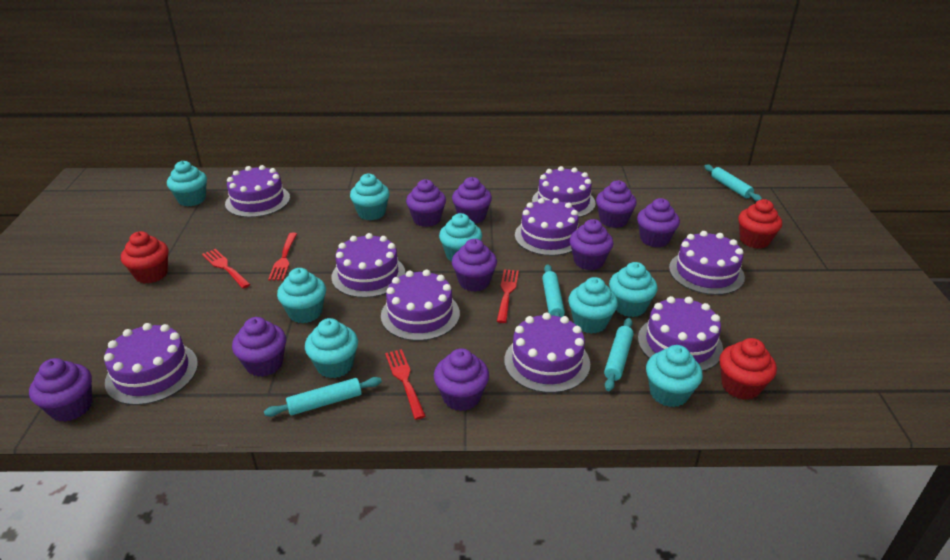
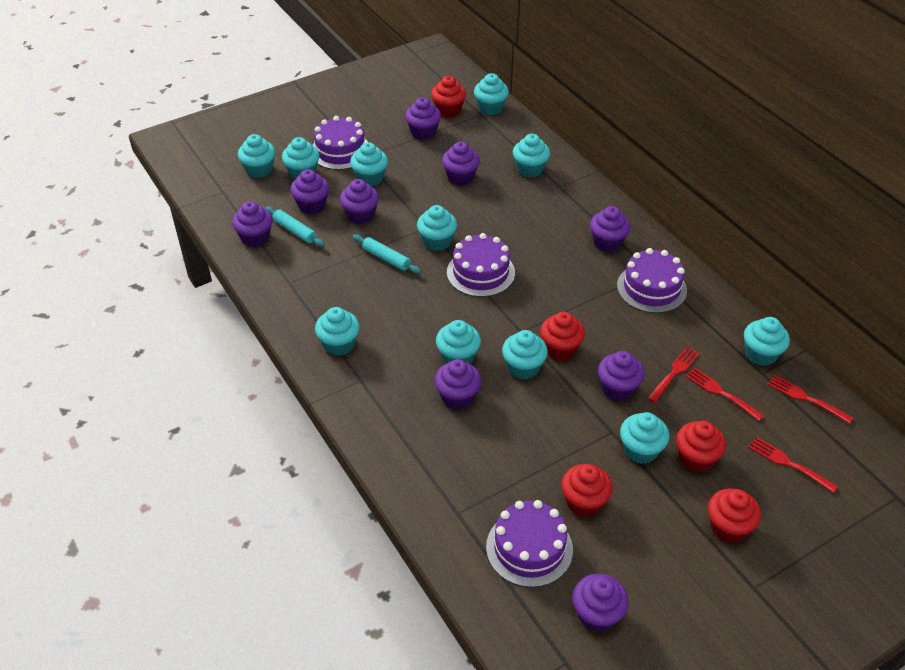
purple cake: 9 -> 4
red cupcake: 3 -> 5
turquoise cupcake: 8 -> 11
turquoise rolling pin: 4 -> 2

